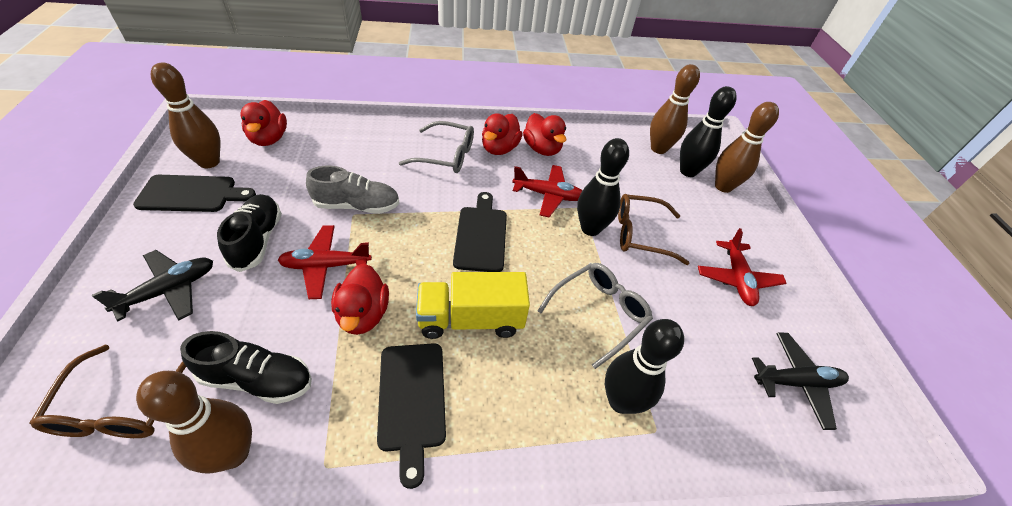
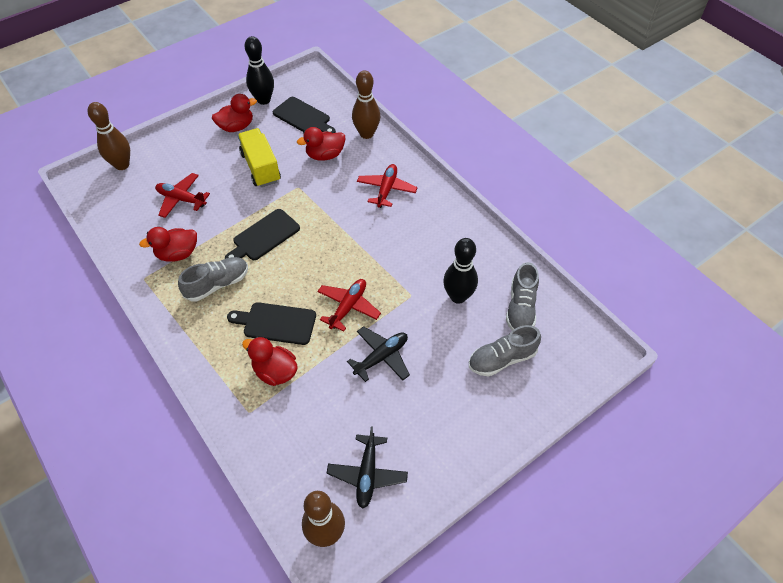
black bowling pin: 3 -> 2
black shoe: 2 -> 0
brown bowling pin: 4 -> 3
brown glasses: 2 -> 0
grey glasses: 2 -> 0
grey shoe: 1 -> 3

